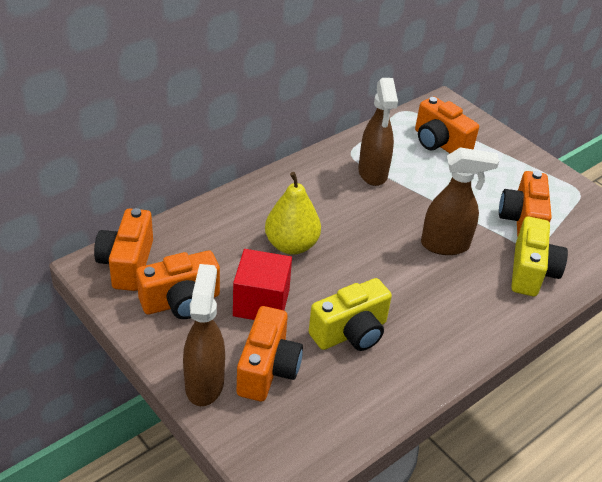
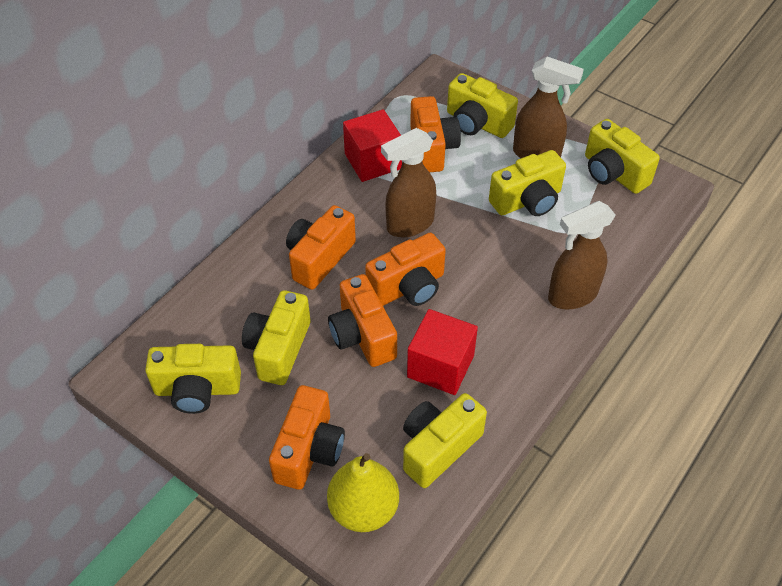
red cube: 1 -> 2
yellow camera: 2 -> 6

